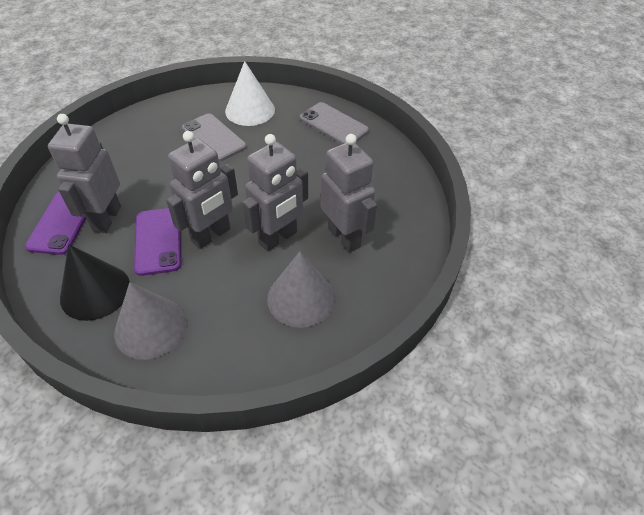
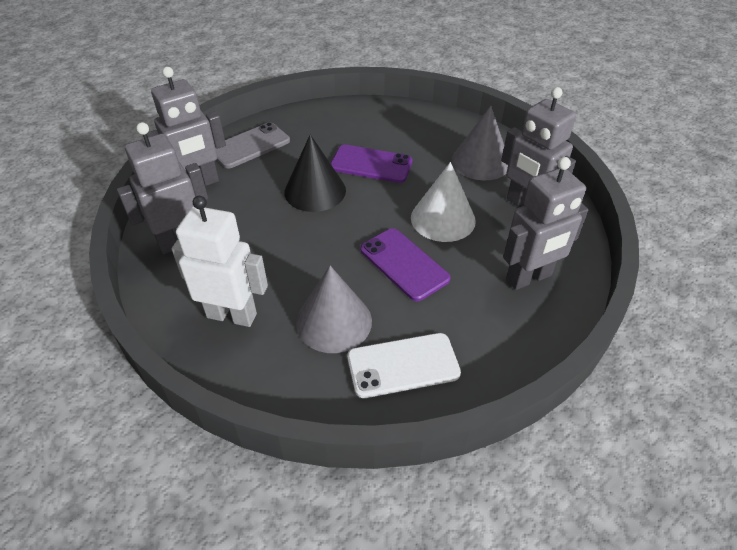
grey phone: 2 -> 1
white phone: 0 -> 1
white robot: 0 -> 1

